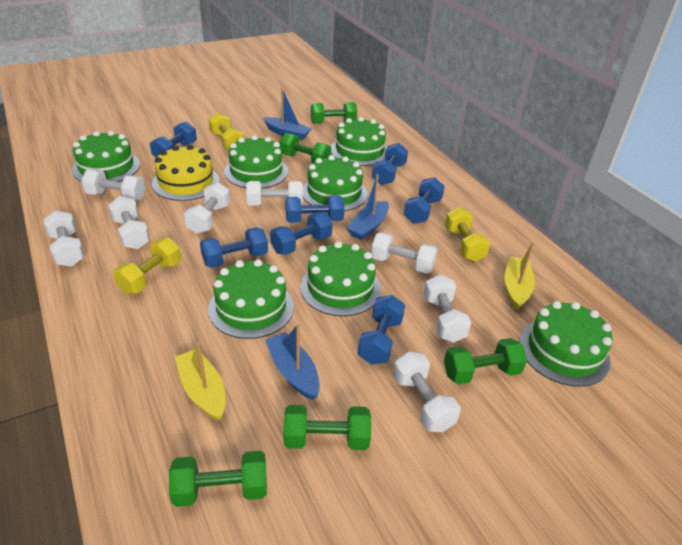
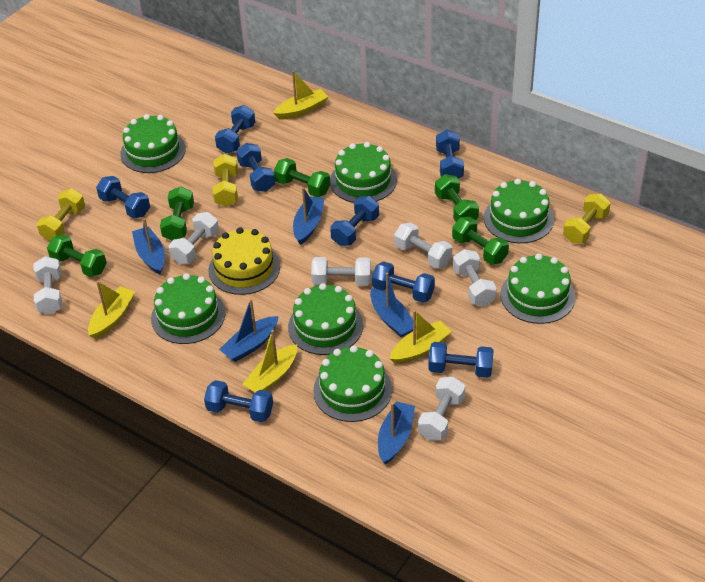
blue boat: 3 -> 5
blue dumbbell: 7 -> 8
white dumbbell: 8 -> 6
yellow boat: 2 -> 4

